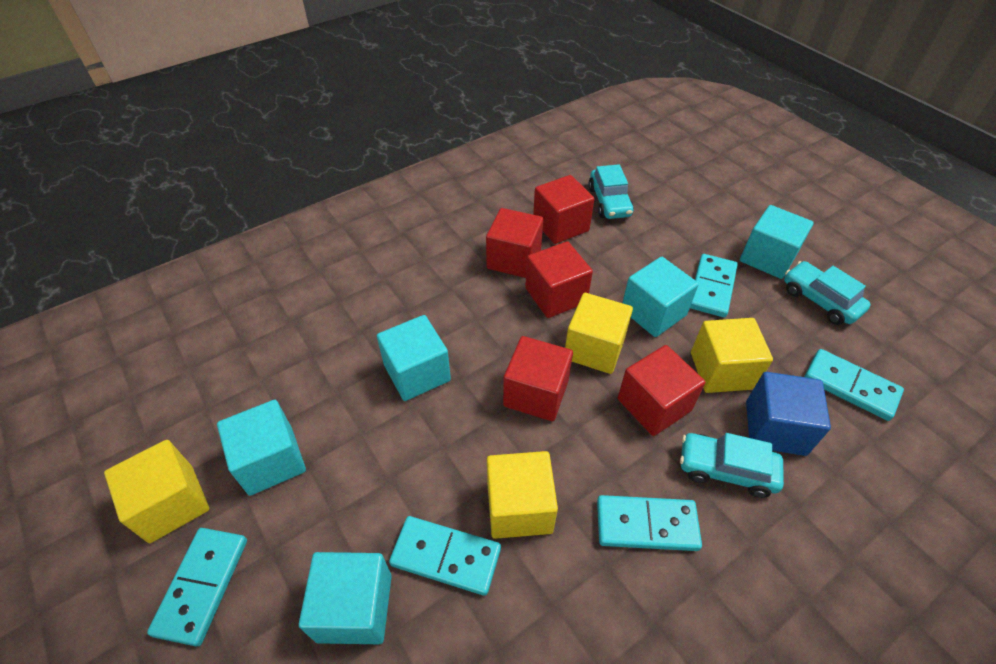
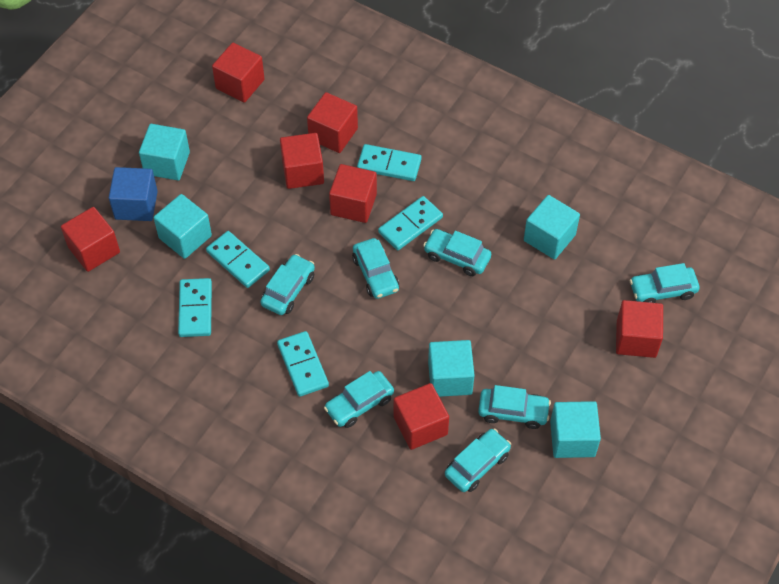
red cube: 5 -> 7
turquoise car: 3 -> 7
yellow cube: 4 -> 0

